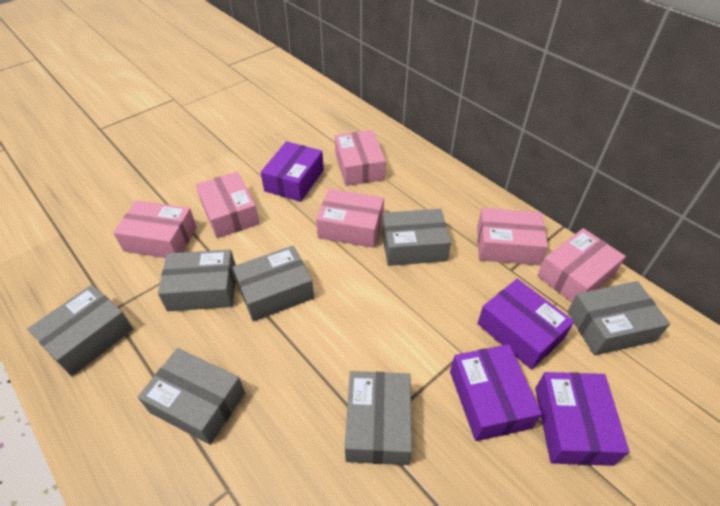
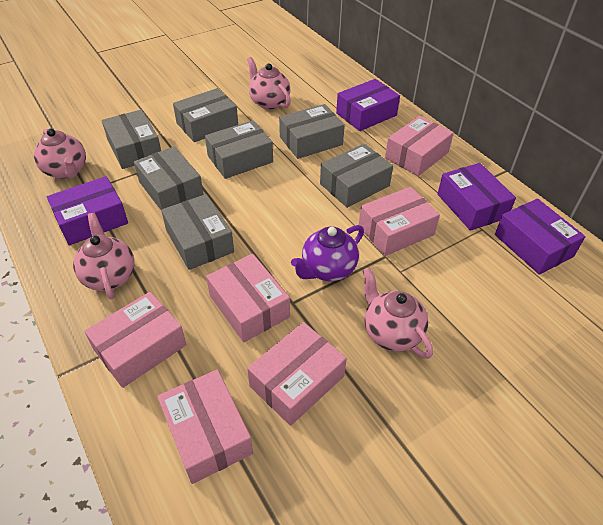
pink teapot: 0 -> 4
purple teapot: 0 -> 1

